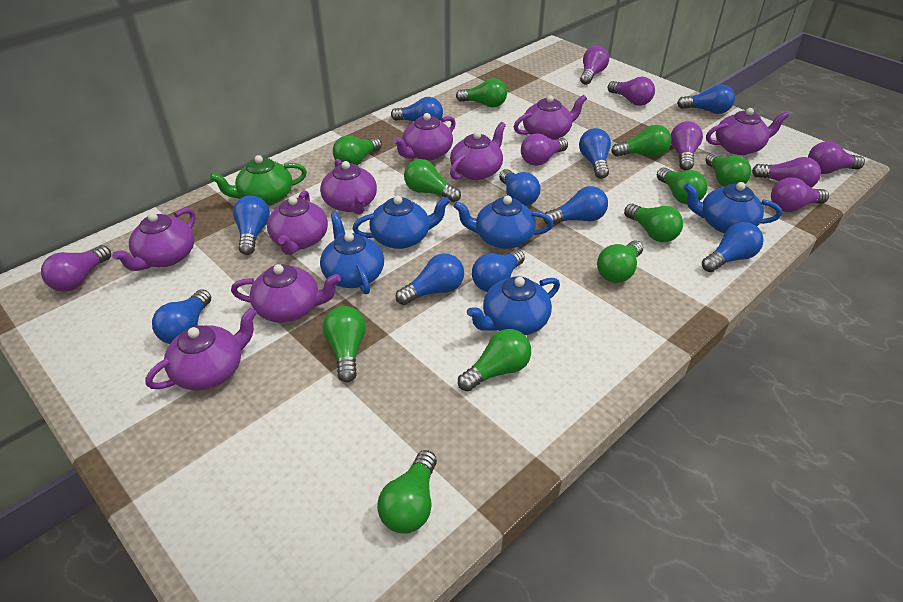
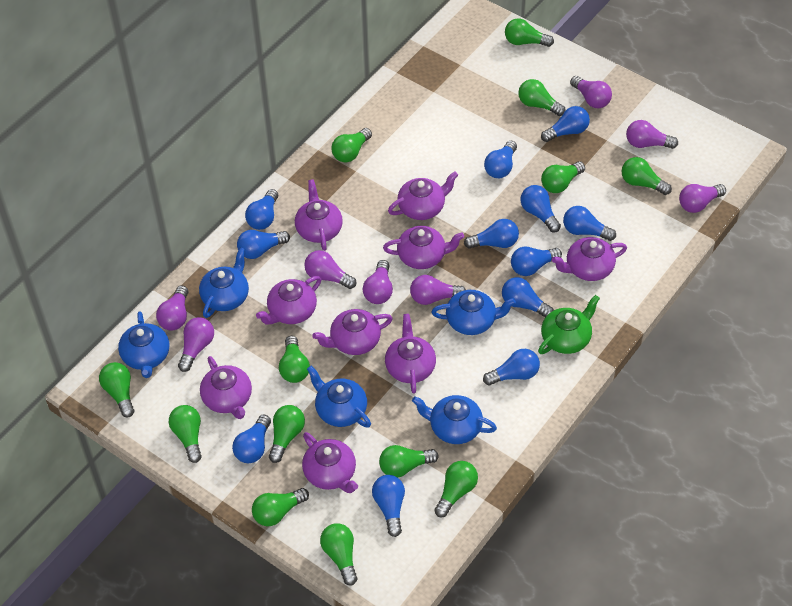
blue light bulb: 10 -> 12
green light bulb: 11 -> 13

